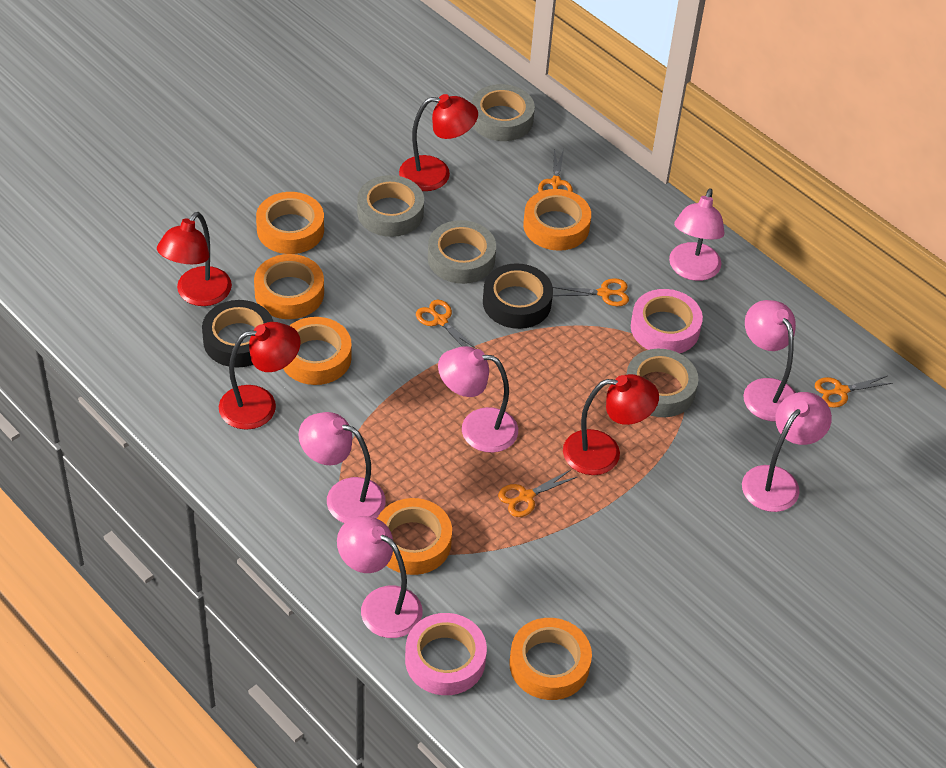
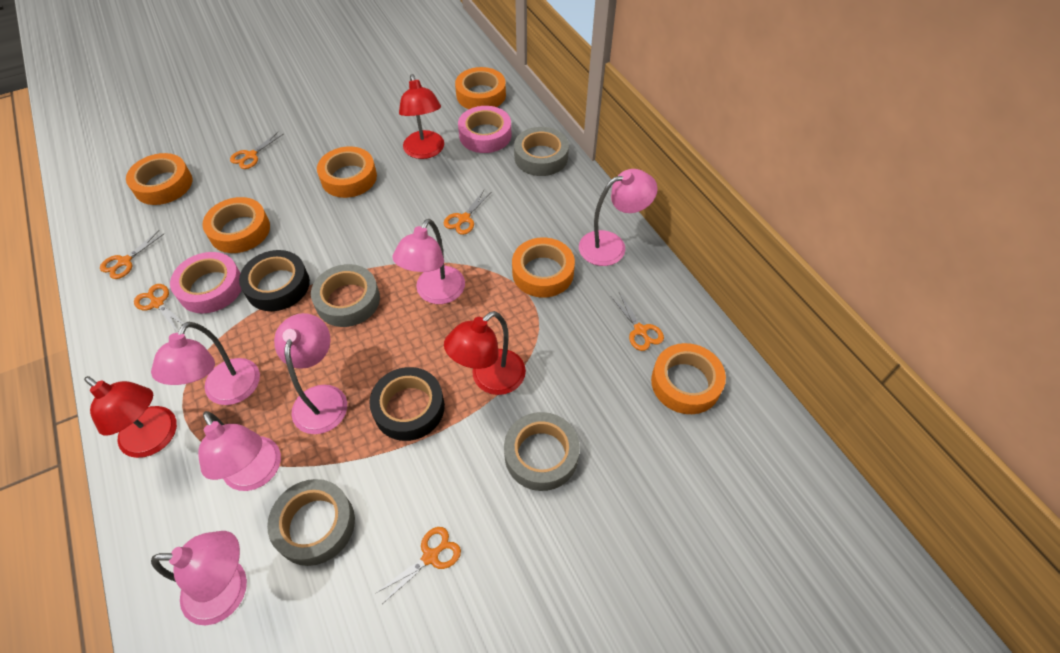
orange scissors: 5 -> 6
red lamp: 4 -> 3

